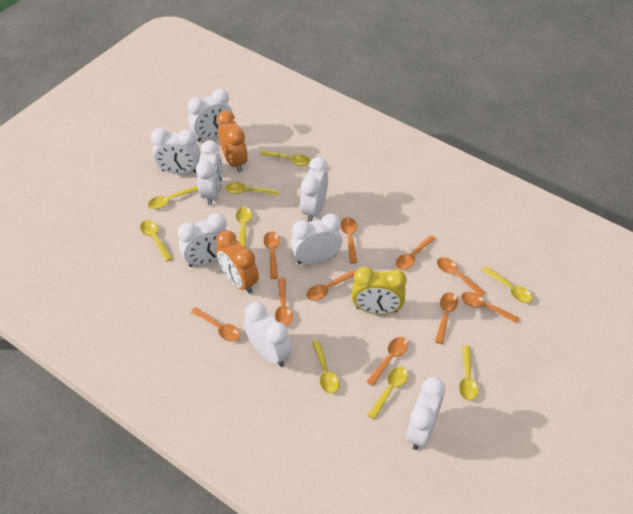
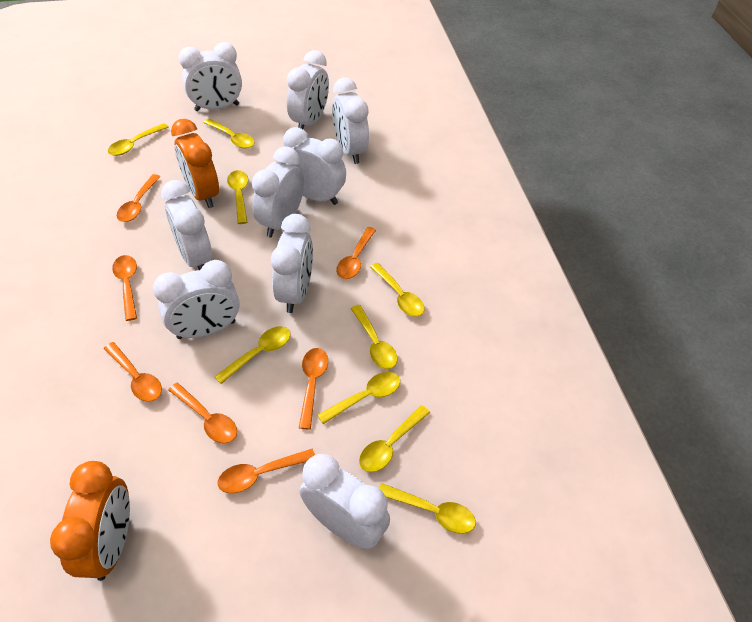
orange spoon: 10 -> 7
white clock: 8 -> 9
yellow clock: 1 -> 0

